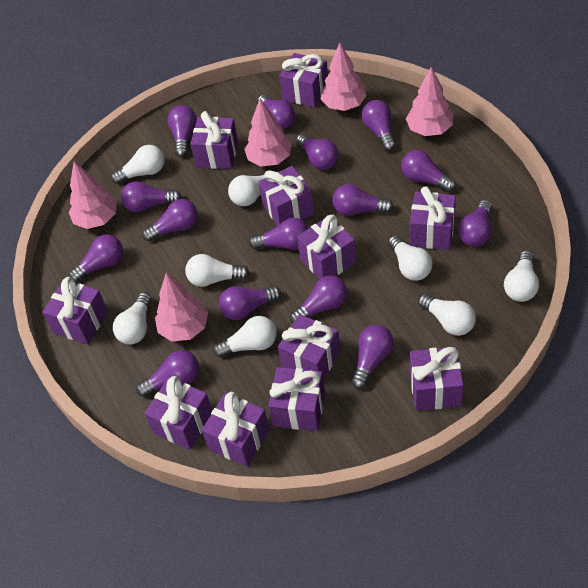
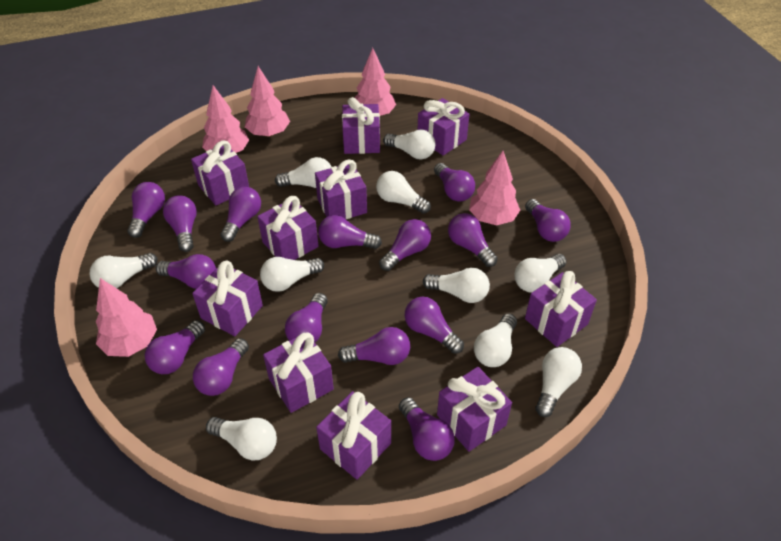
purple gift: 11 -> 10
white light bulb: 8 -> 10

